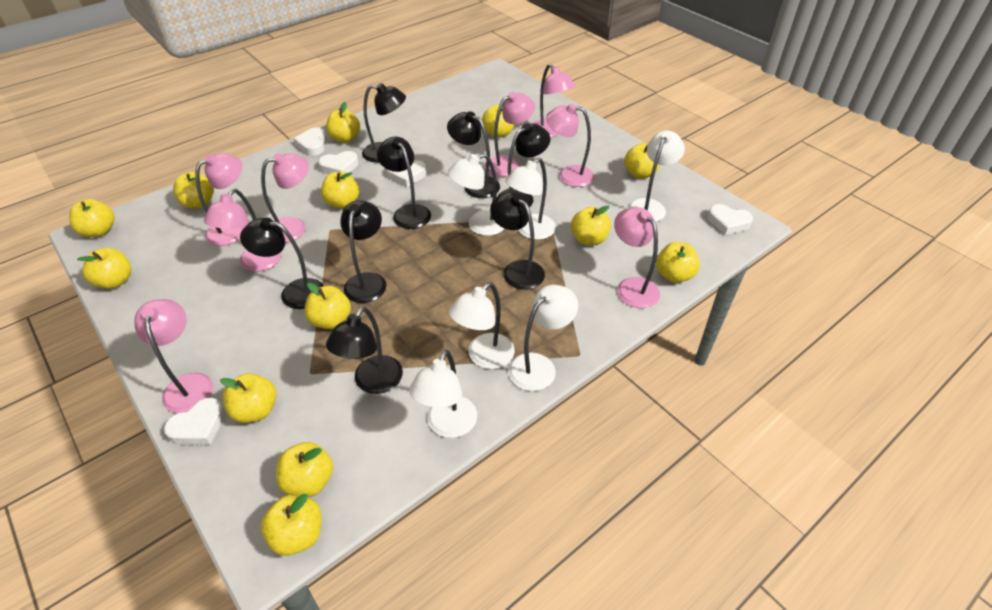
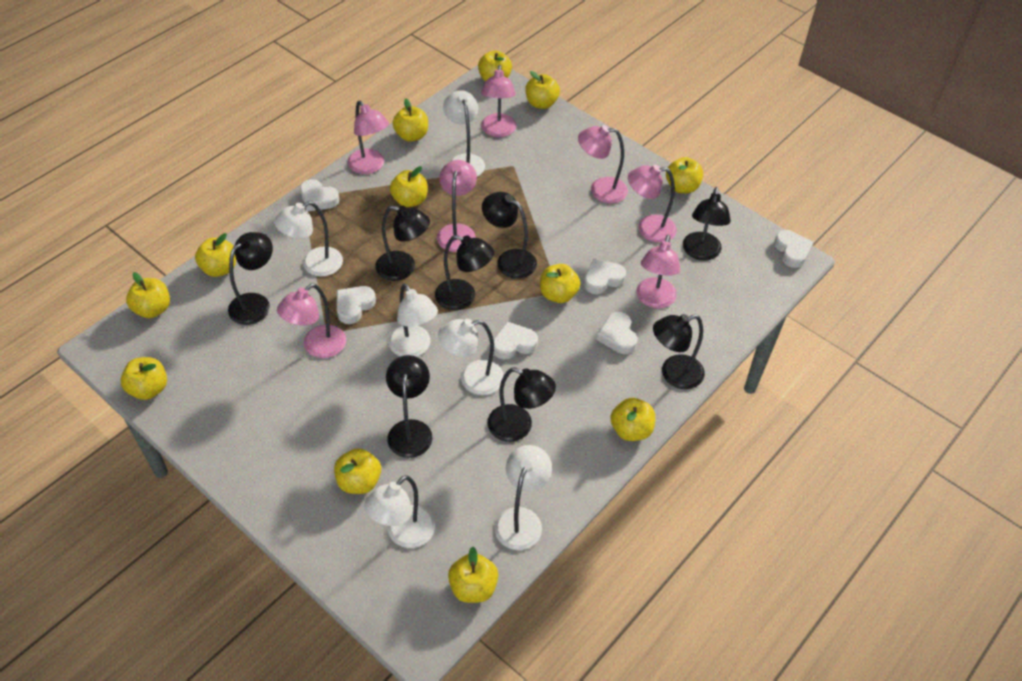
pink lamp: 8 -> 7
white heart: 5 -> 6
yellow apple: 13 -> 12

